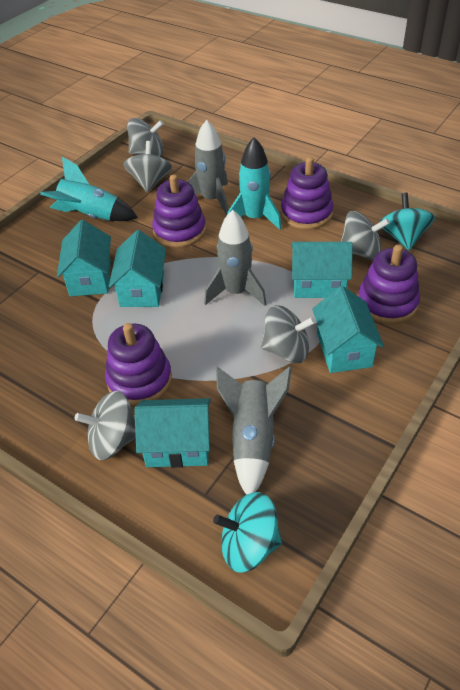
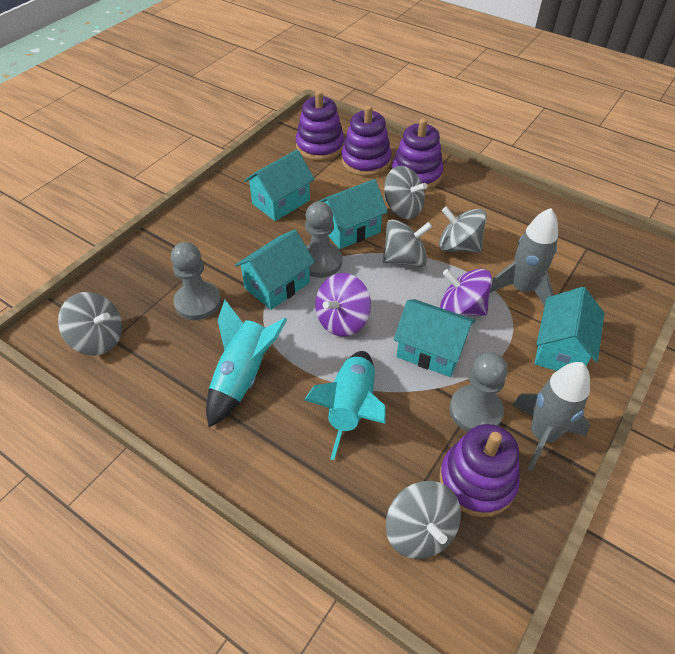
grey pawn: 0 -> 3
grey rocket: 3 -> 2
purple spinning top: 0 -> 2
turquoise spinning top: 2 -> 0

